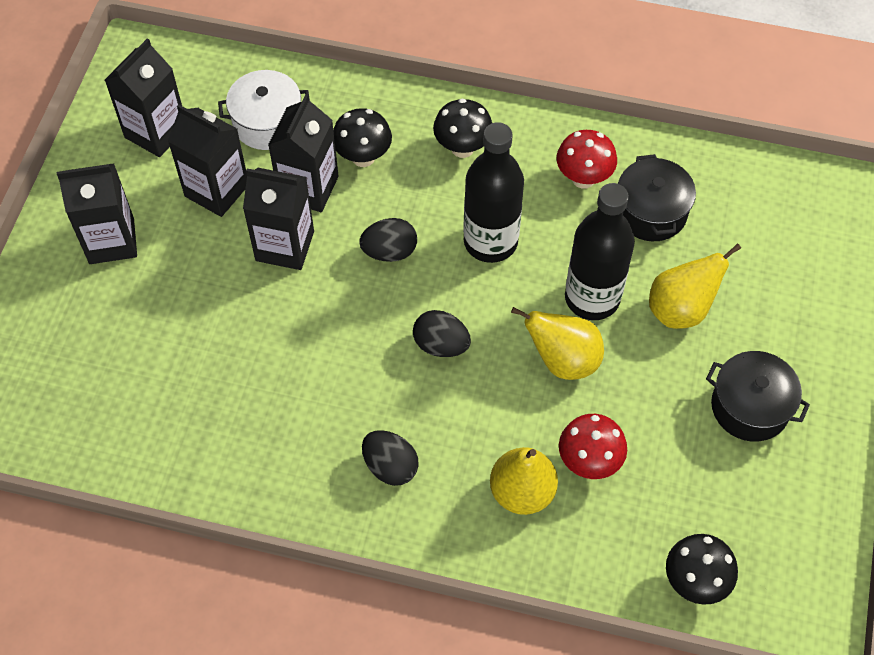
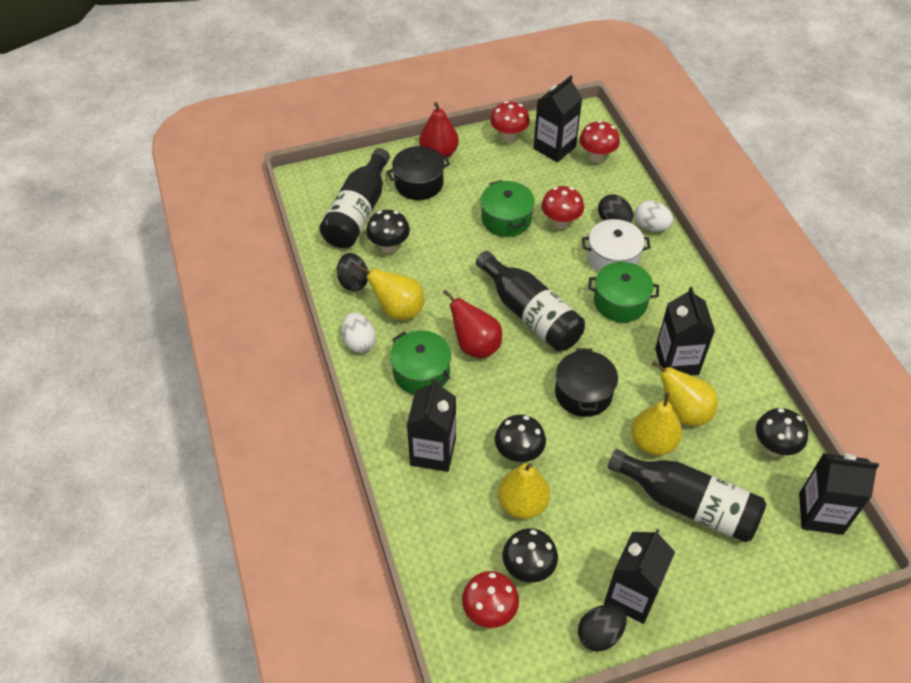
black bottle: 2 -> 3
black mushroom: 3 -> 4
green pot: 0 -> 3
red mushroom: 2 -> 4
red pear: 0 -> 2
white egg: 0 -> 2
yellow pear: 3 -> 4

